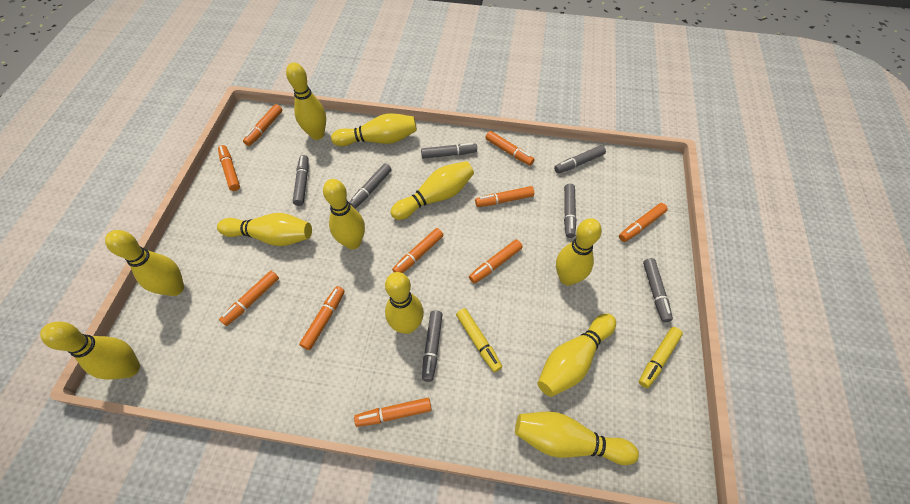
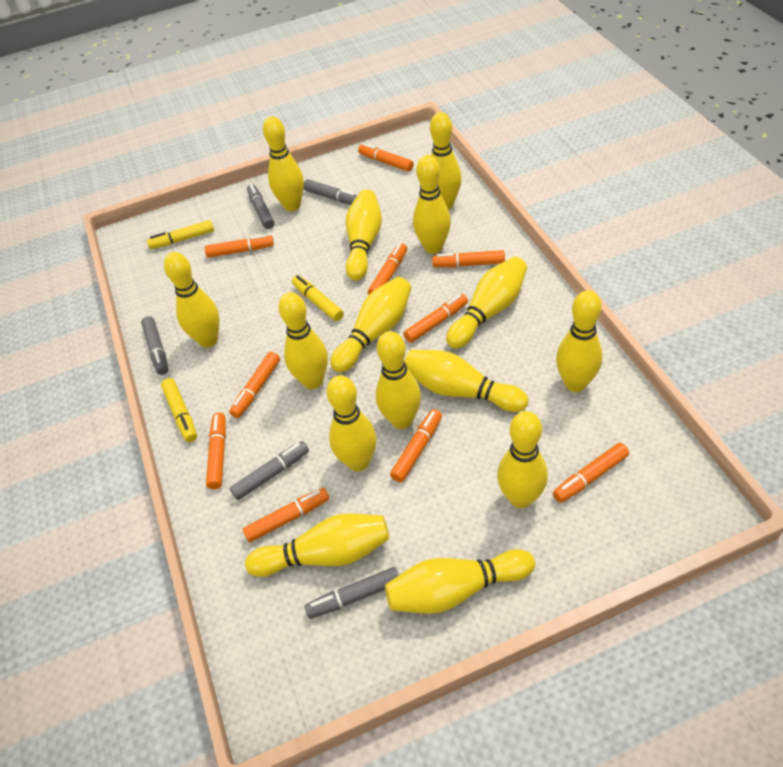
grey marker: 7 -> 5
yellow bowling pin: 11 -> 15
yellow marker: 2 -> 3

